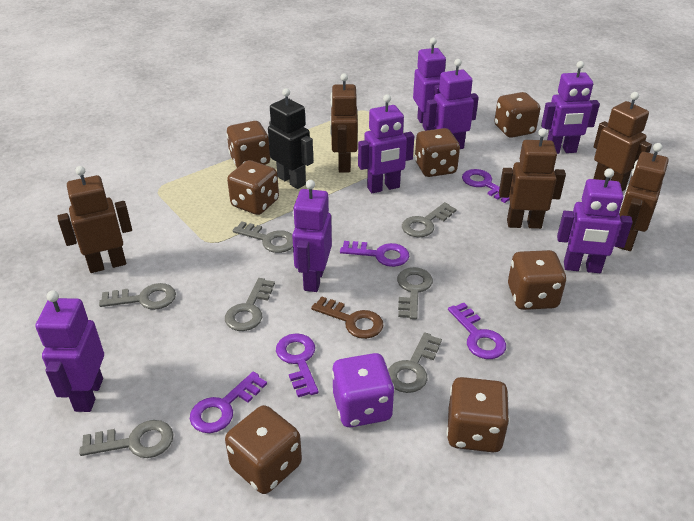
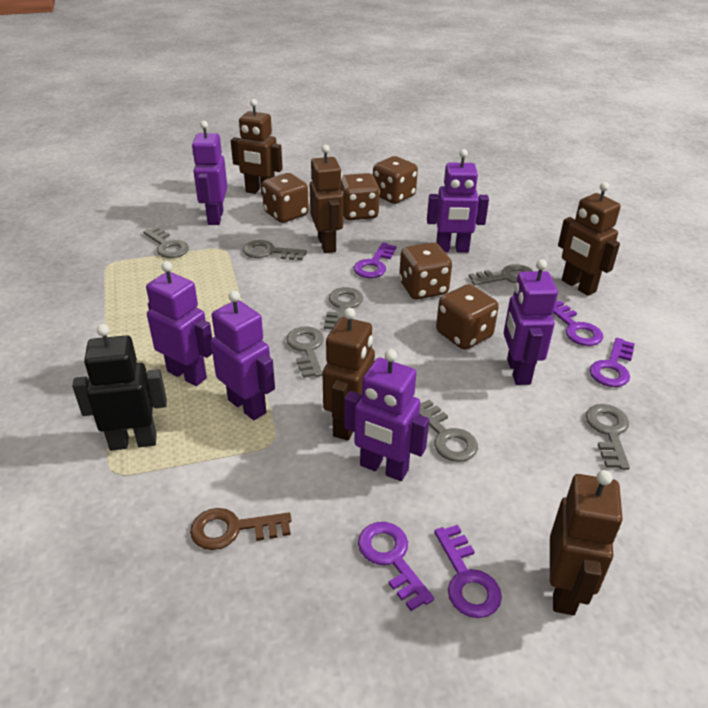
brown dice: 7 -> 5
purple dice: 1 -> 0
purple robot: 7 -> 6

